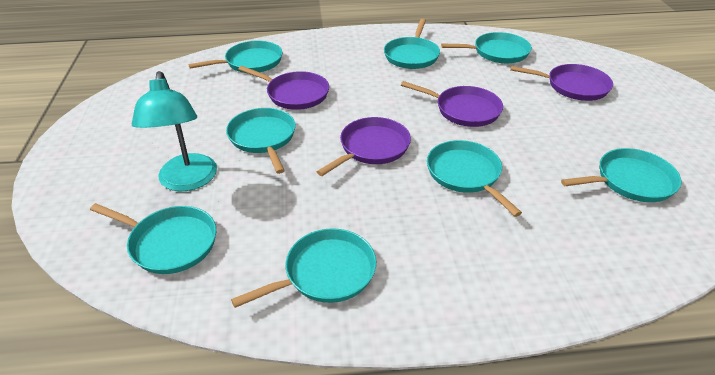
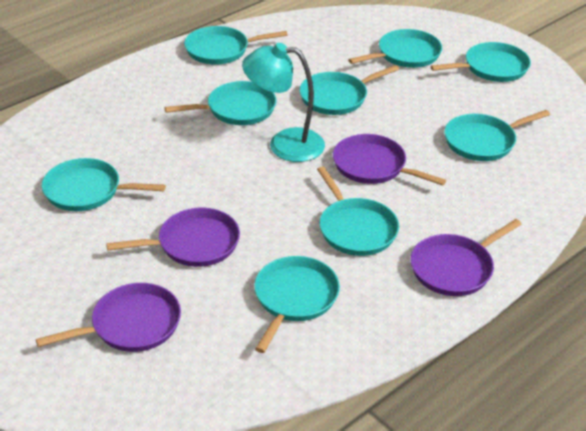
turquoise pan: 8 -> 9

